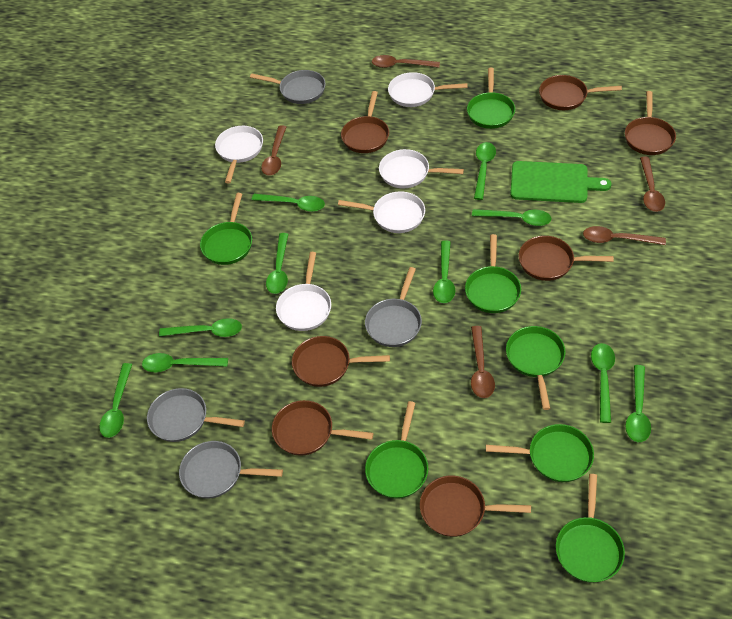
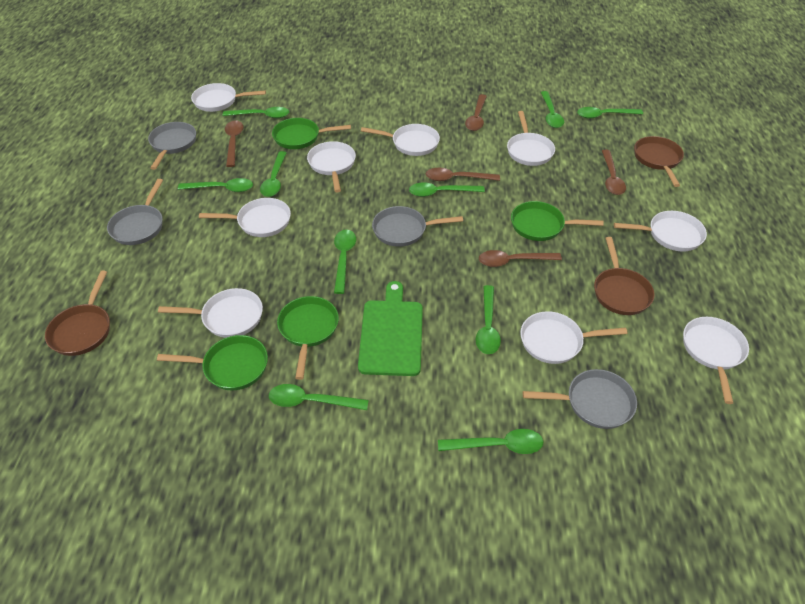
brown pan: 7 -> 3
green pan: 7 -> 4
white pan: 5 -> 9

